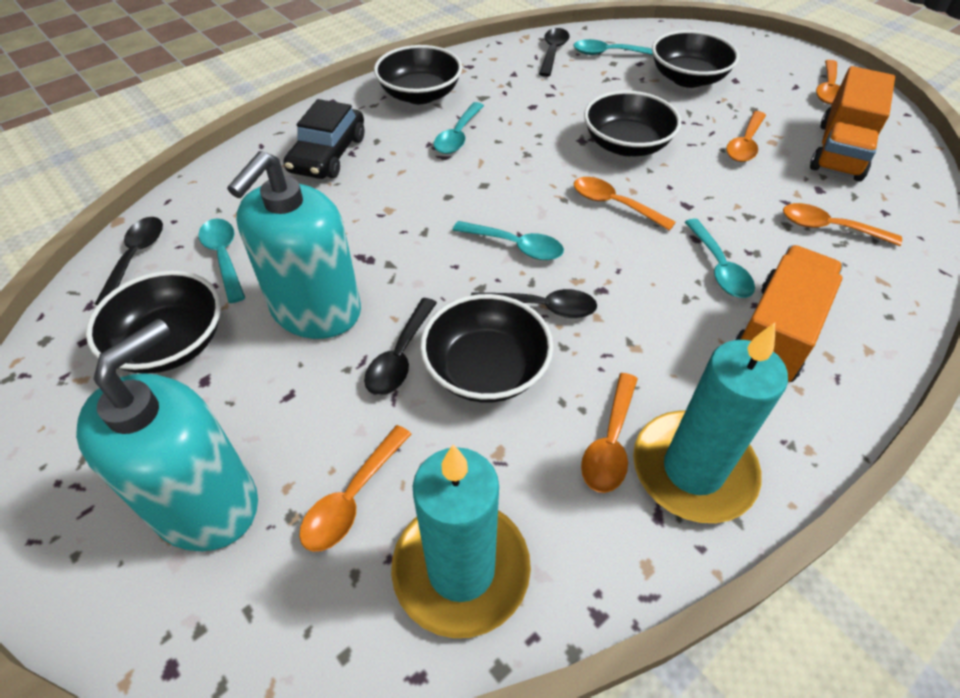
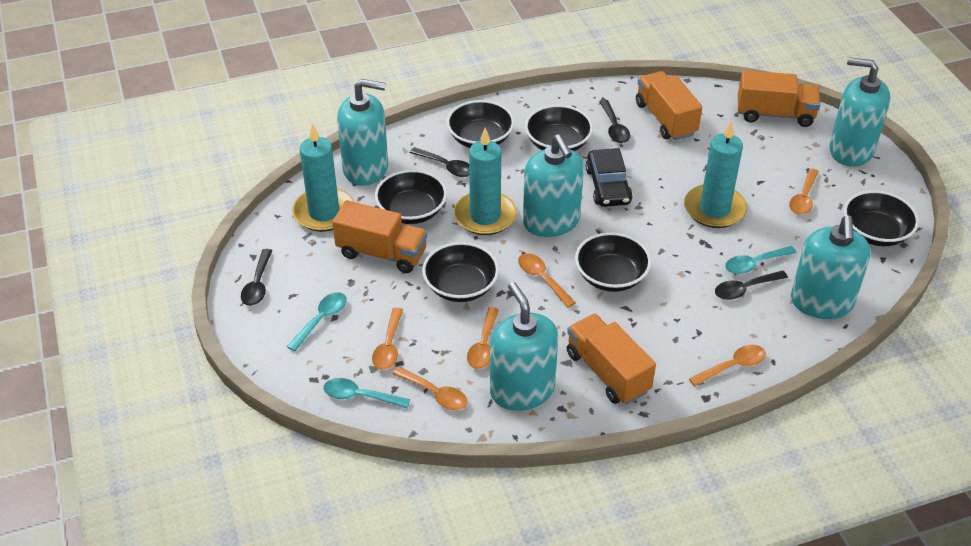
black bowl: 5 -> 6
orange truck: 2 -> 4
turquoise candle: 2 -> 3
turquoise soap dispenser: 2 -> 5
turquoise spoon: 5 -> 3

